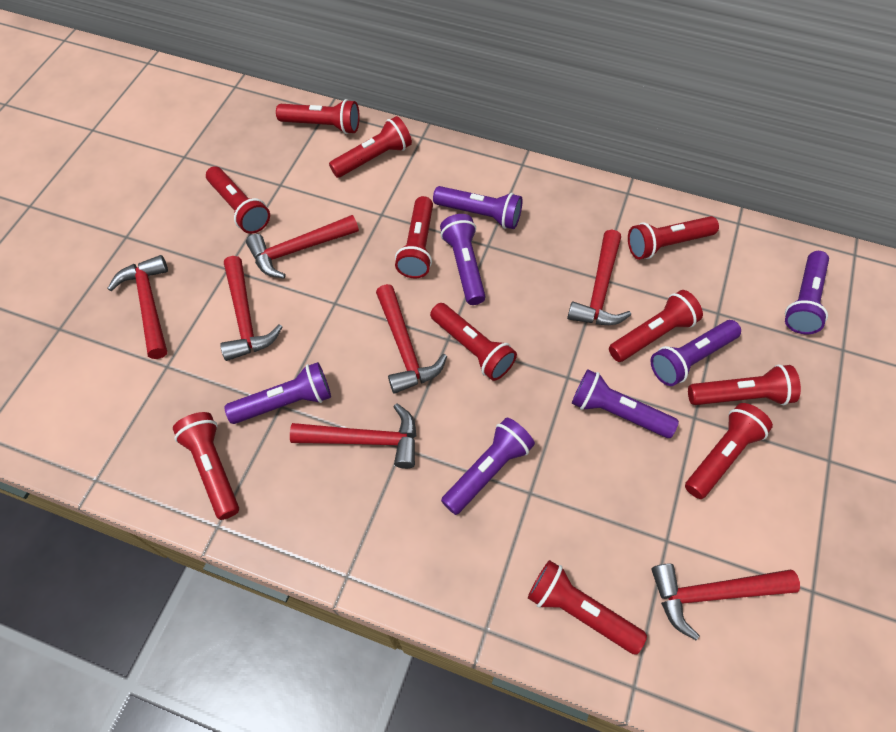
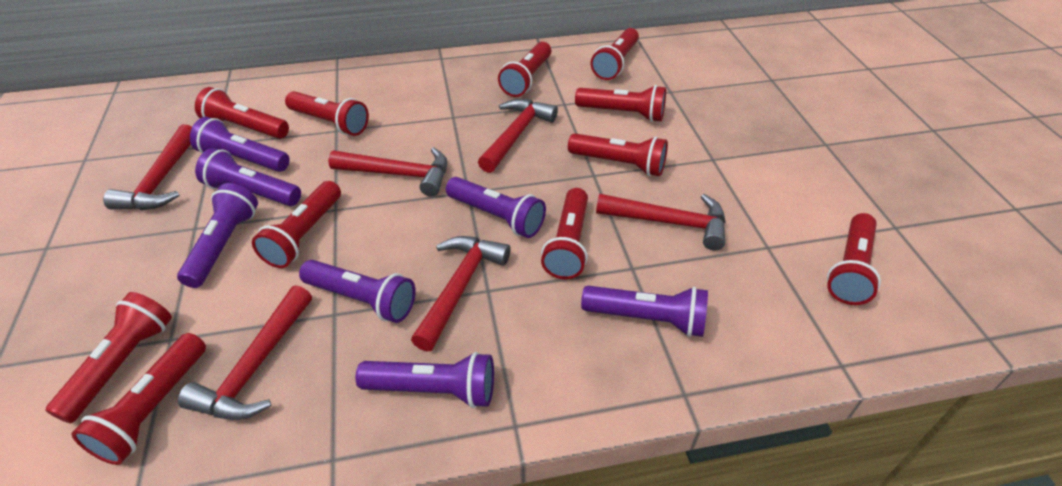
red hammer: 7 -> 6

